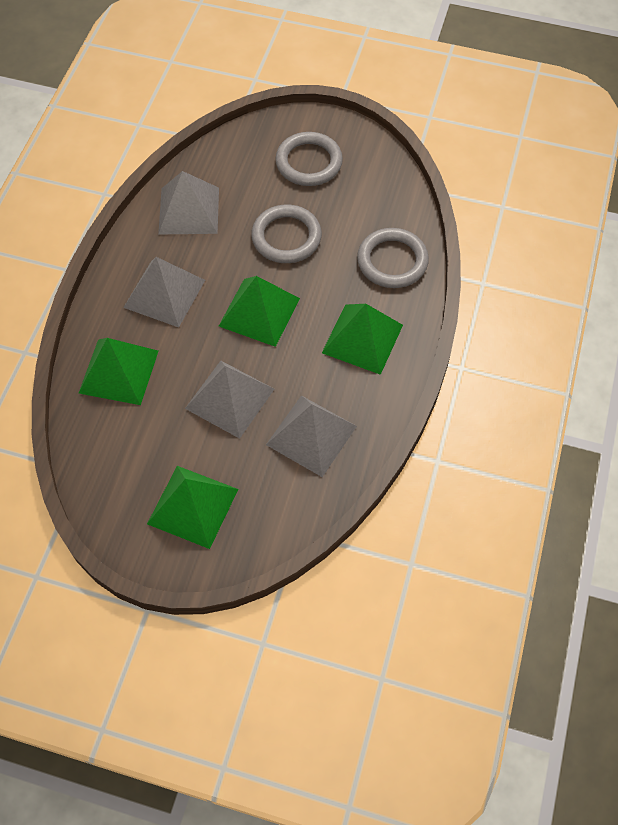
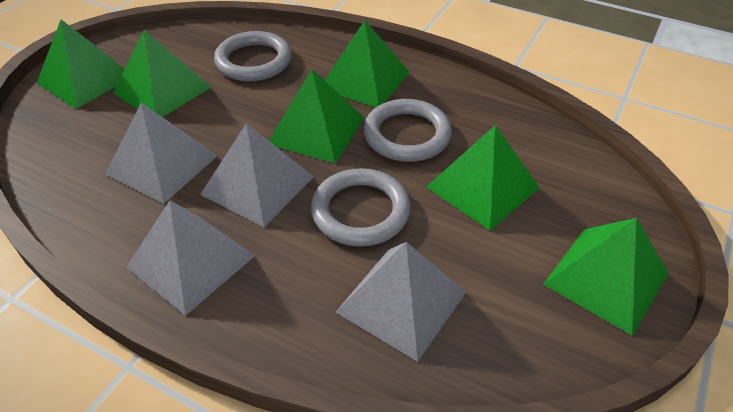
green pyramid: 4 -> 6

